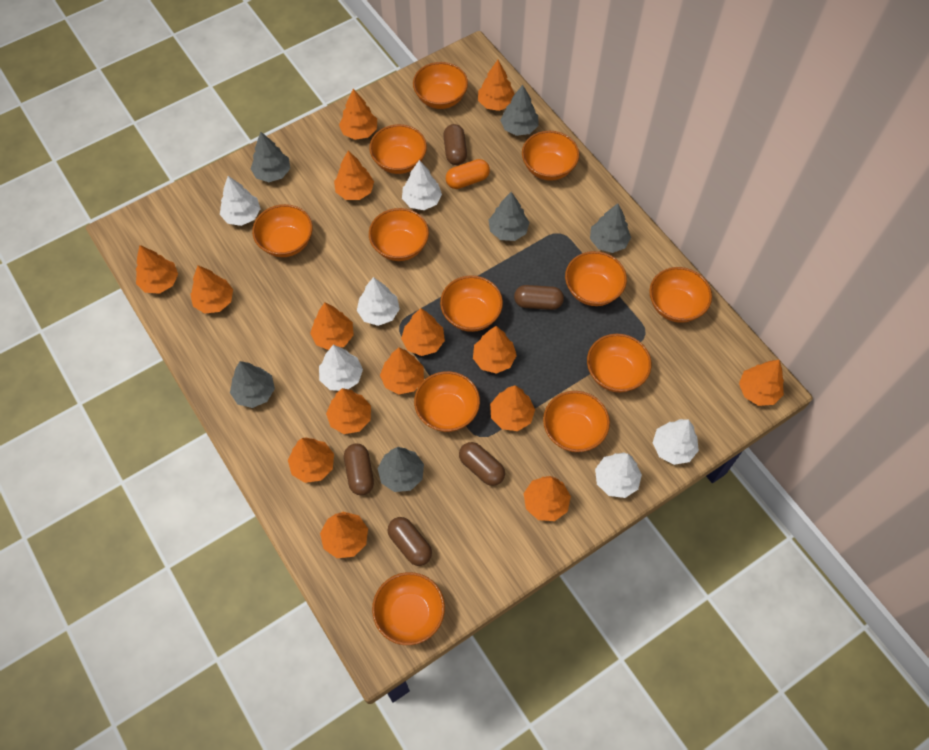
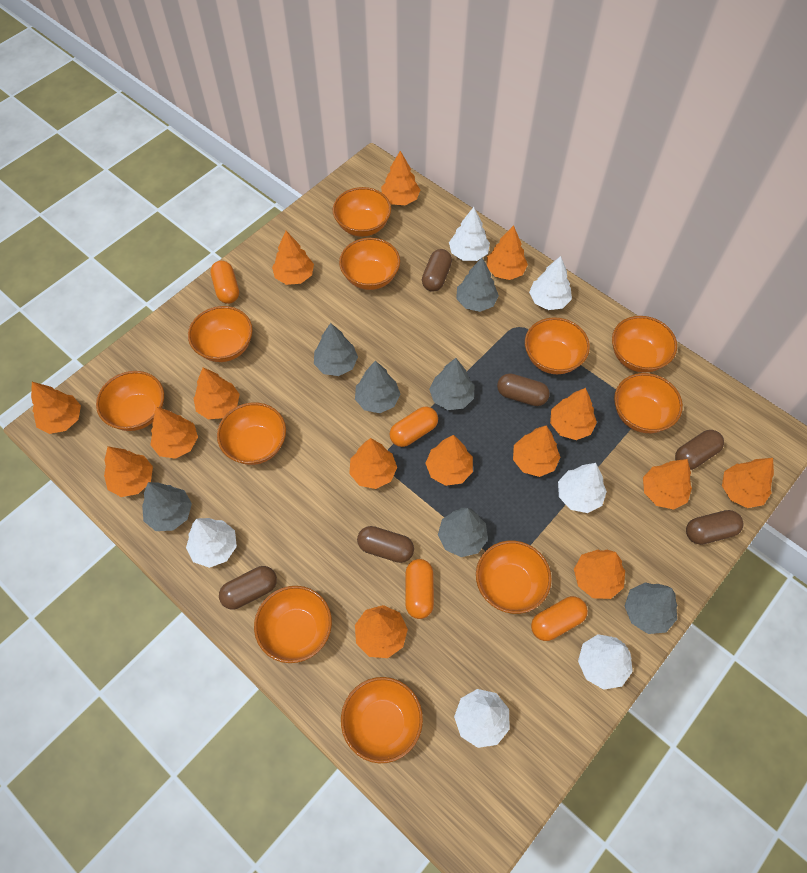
brown capsule: 5 -> 6
grey tree: 6 -> 7
orange bowl: 12 -> 11
orange capsule: 1 -> 4

